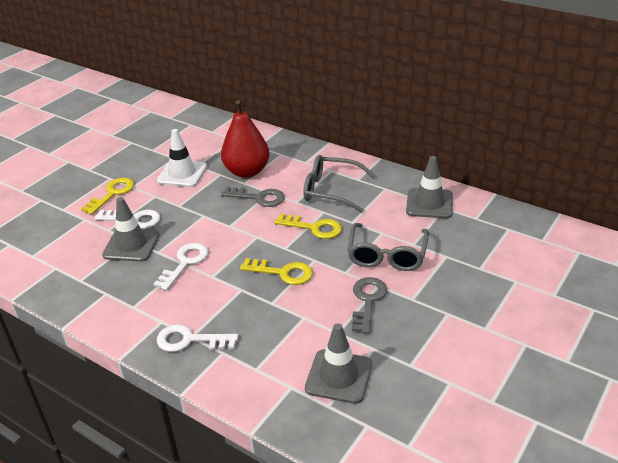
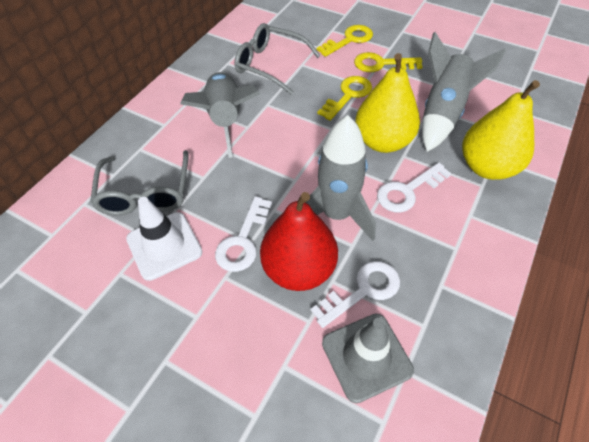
grey key: 2 -> 0
grey rocket: 0 -> 3
grey traffic cone: 3 -> 1
yellow pear: 0 -> 2

